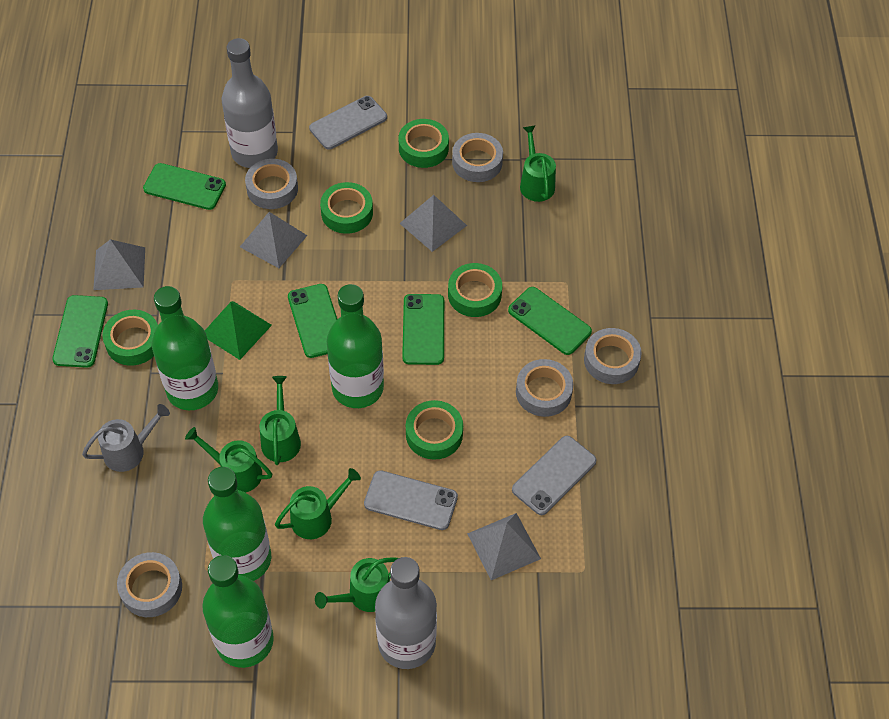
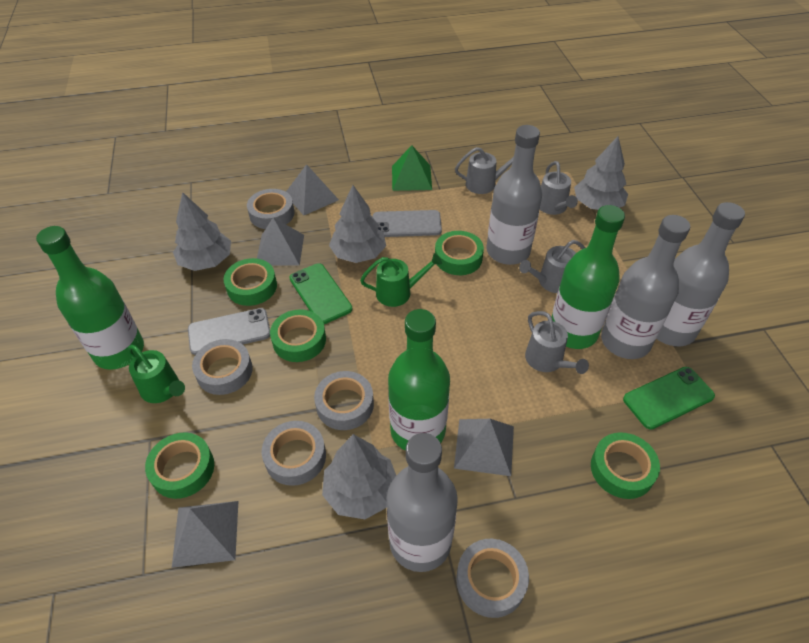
green bottle: 4 -> 3
green phone: 5 -> 2
green watering can: 5 -> 2
grey bottle: 2 -> 4
grey phone: 3 -> 2
grey tree: 0 -> 4
grey watering can: 1 -> 4

